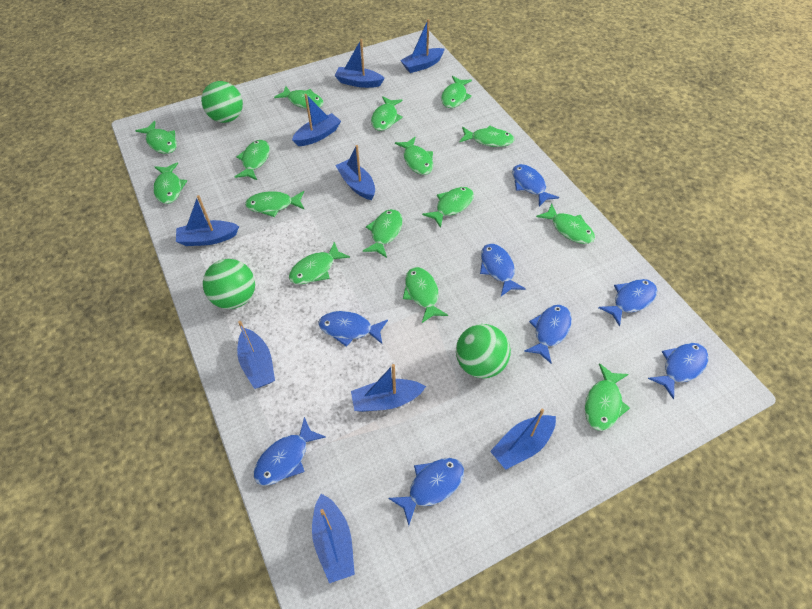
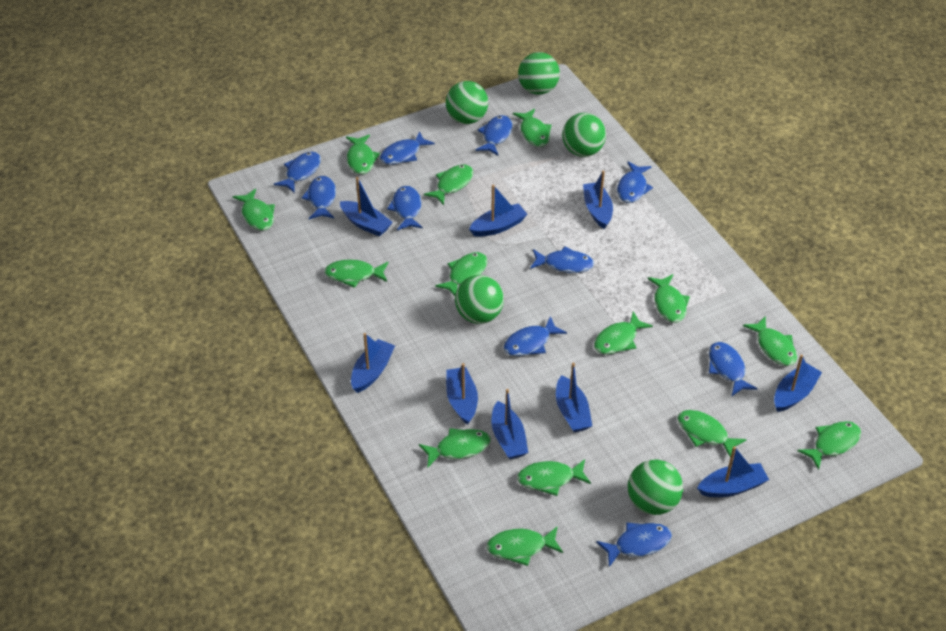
blue fish: 8 -> 10
green ball: 3 -> 5
green fish: 15 -> 14

